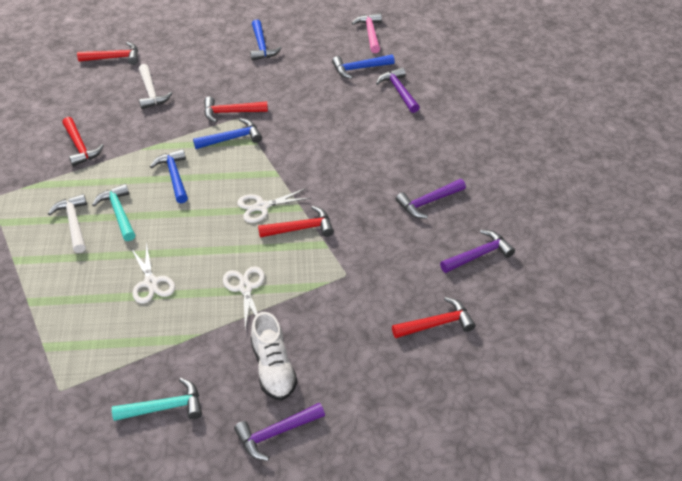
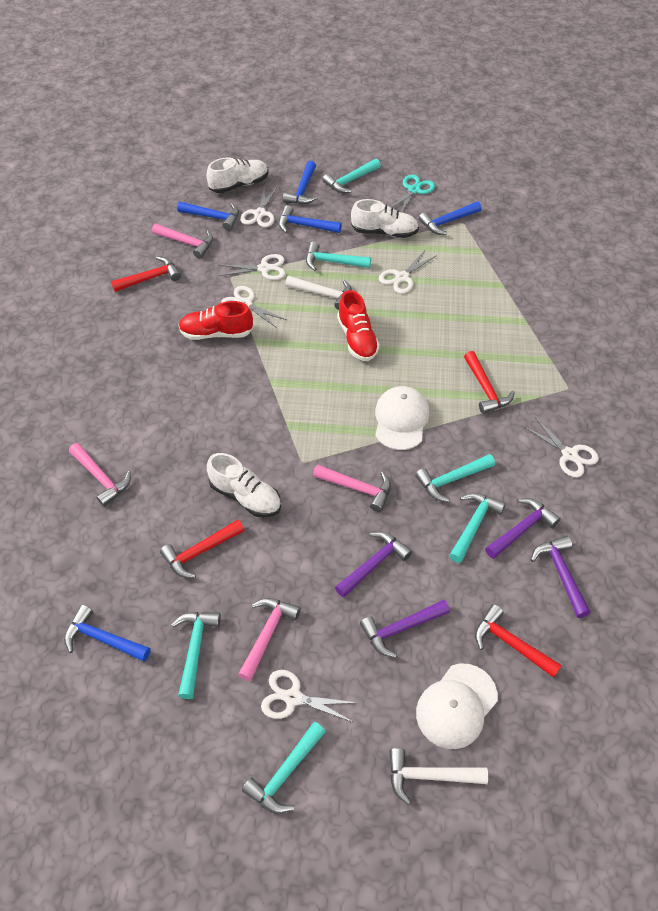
blue hammer: 4 -> 5
pink hammer: 1 -> 4
red hammer: 5 -> 4
red shoe: 0 -> 2
turquoise hammer: 2 -> 6
turquoise scissors: 0 -> 1
white cap: 0 -> 2
white scissors: 3 -> 6
white shoe: 1 -> 3

